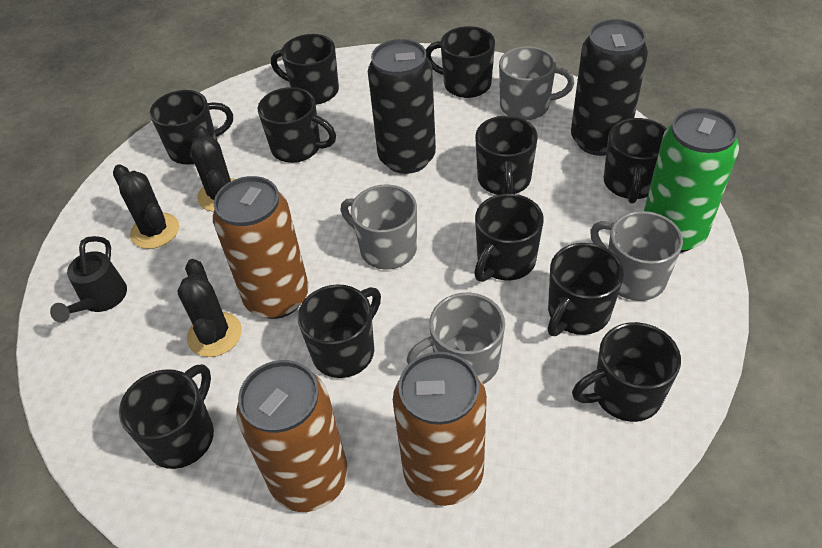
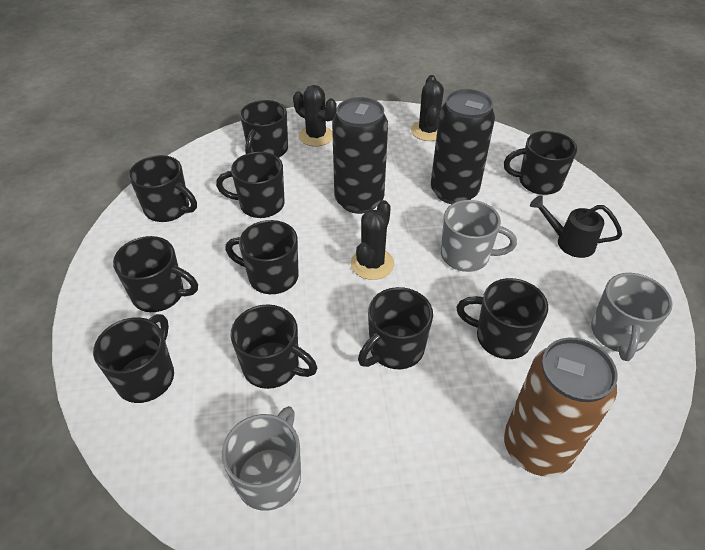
black mug: 11 -> 10
brown can: 3 -> 1
green can: 1 -> 0
grey mug: 4 -> 3

